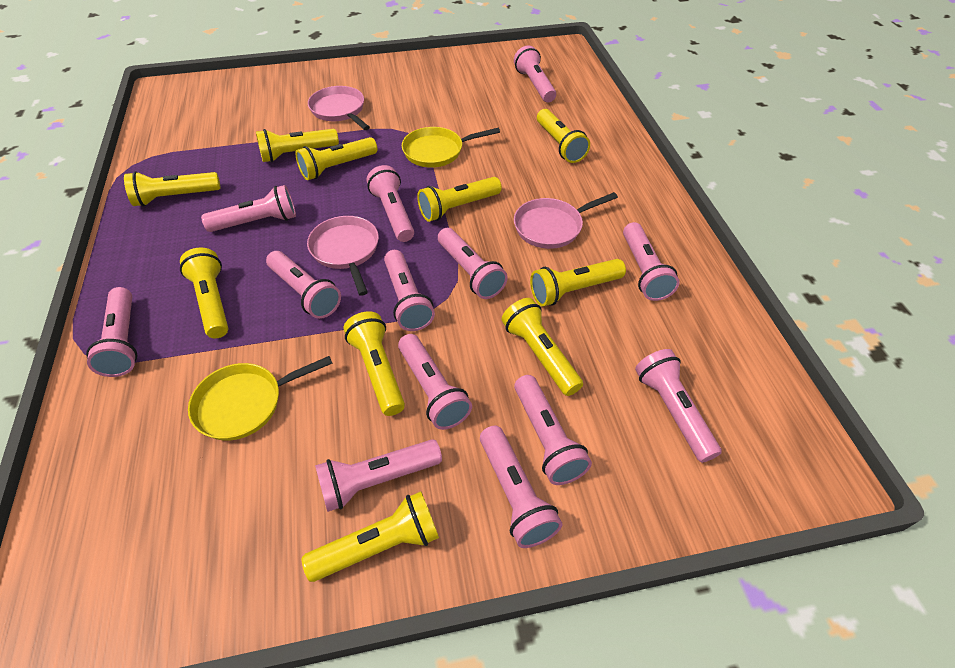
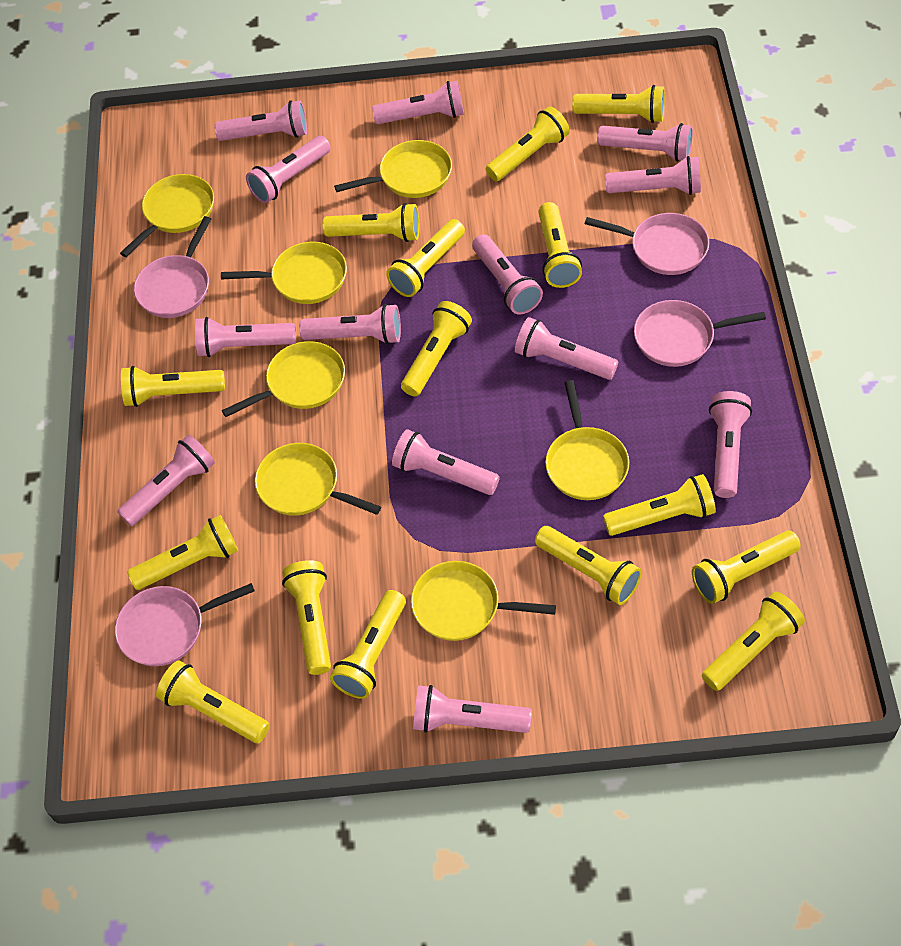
pink pan: 3 -> 4
yellow flashlight: 10 -> 15
yellow pan: 2 -> 7

